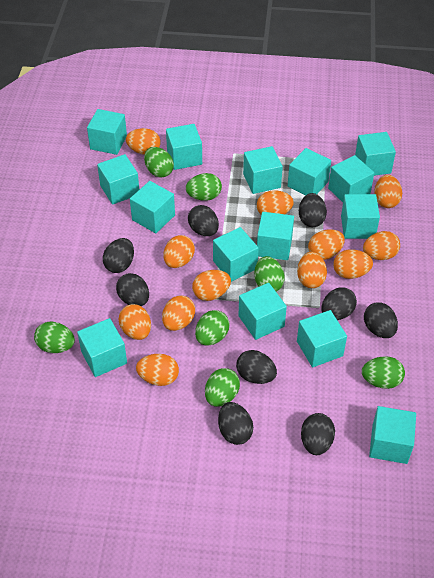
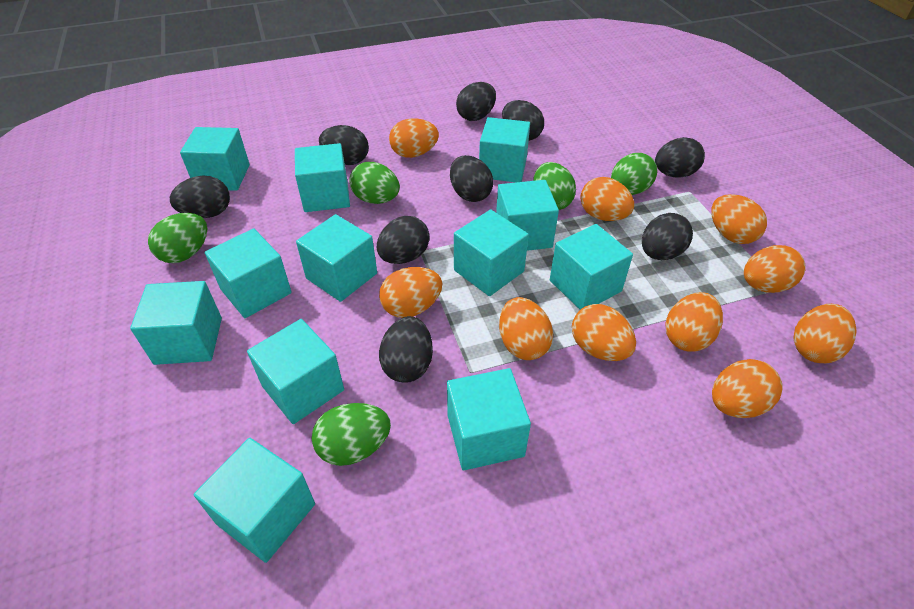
green egg: 7 -> 5
orange egg: 12 -> 10
turquoise cube: 15 -> 12

